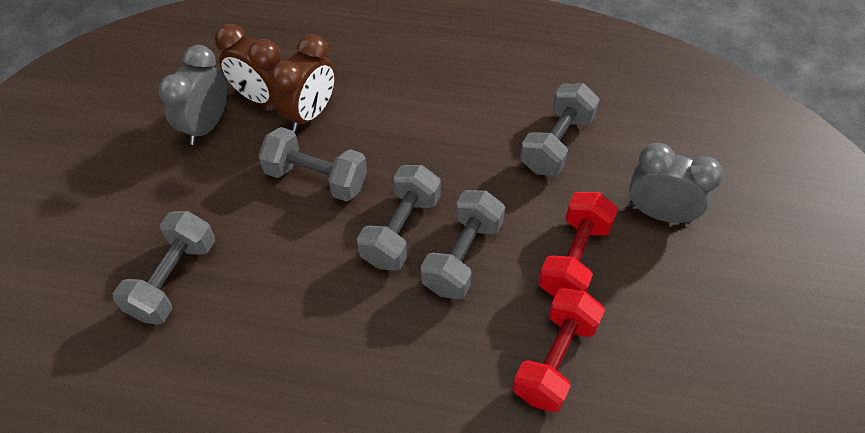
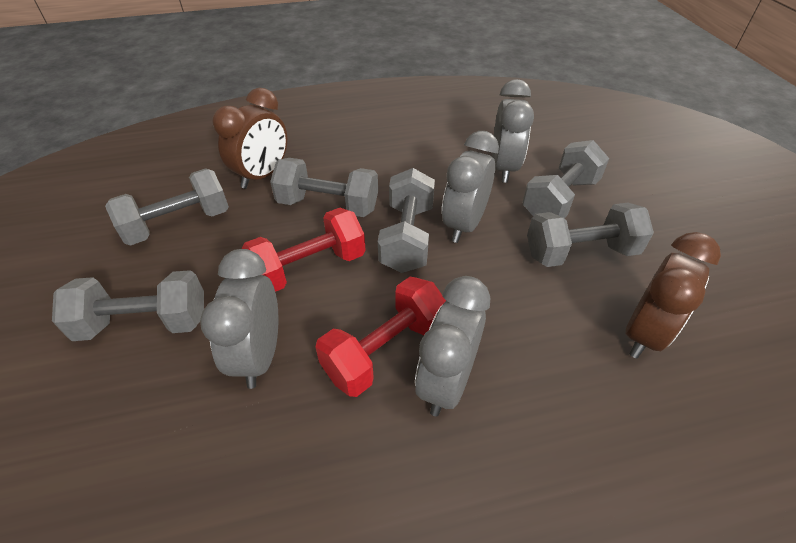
grey clock: 2 -> 4
grey dumbbell: 5 -> 6

